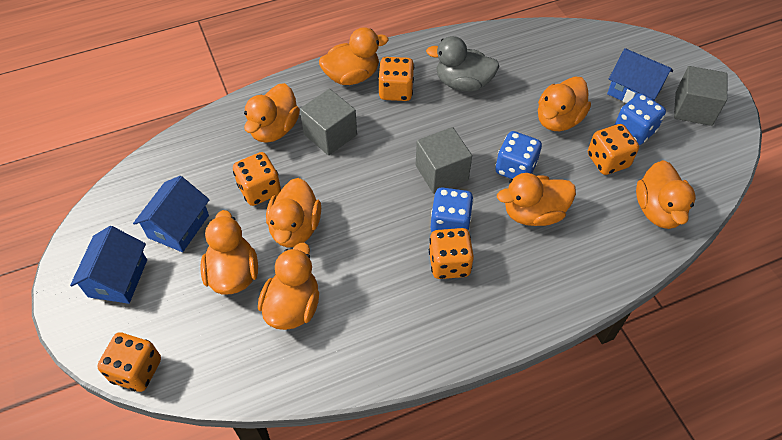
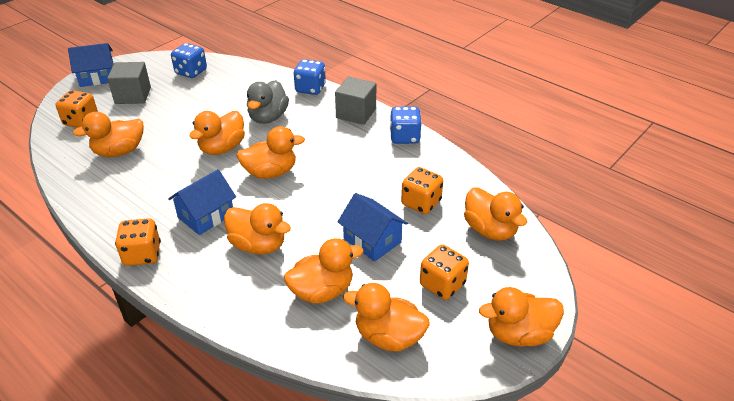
grey cube: 3 -> 2
orange dice: 5 -> 4

